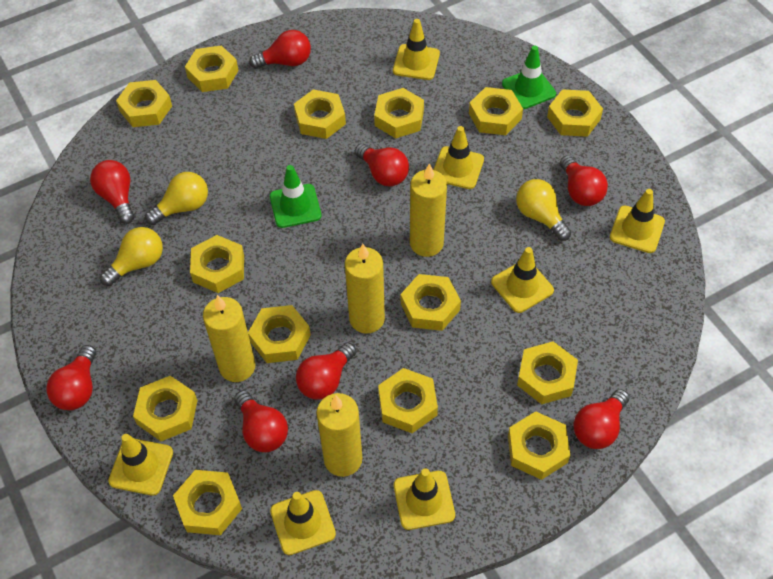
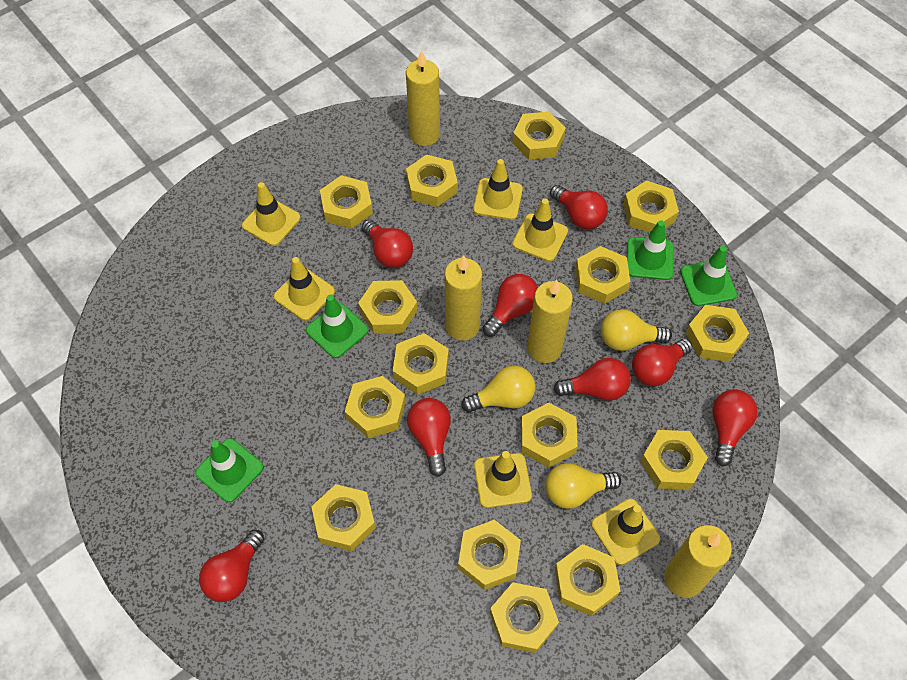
green traffic cone: 2 -> 4
yellow nut: 14 -> 15
yellow traffic cone: 7 -> 6

